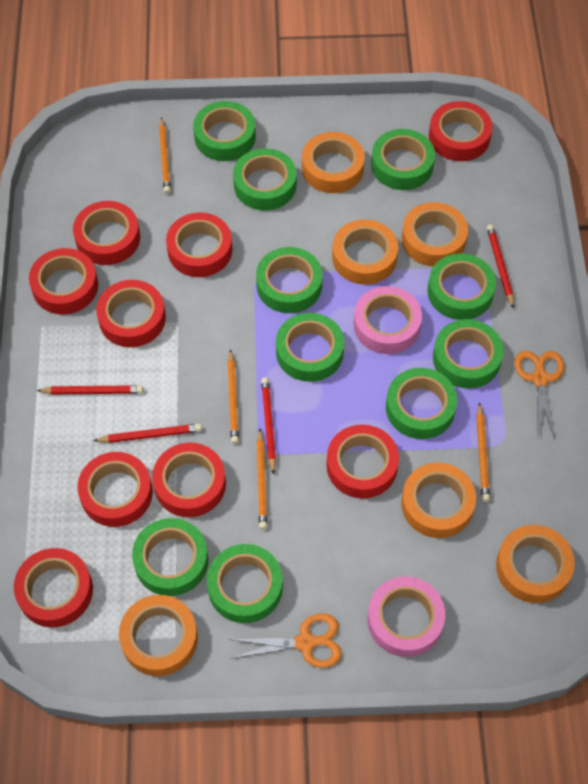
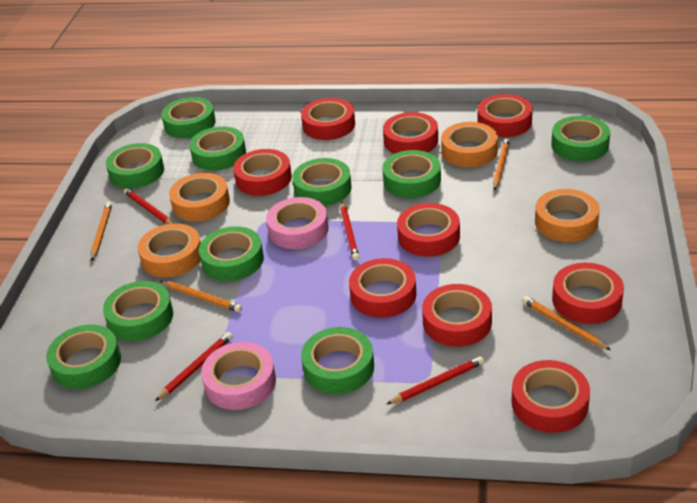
orange scissors: 2 -> 0
orange tape: 6 -> 4

